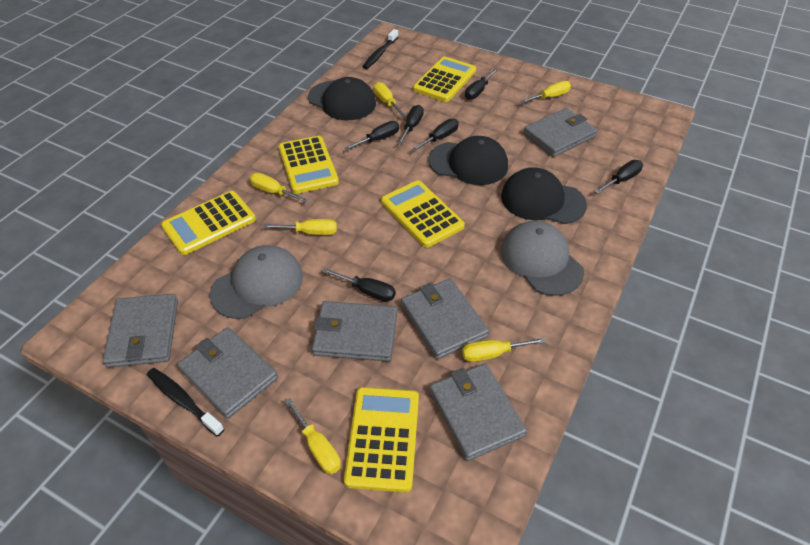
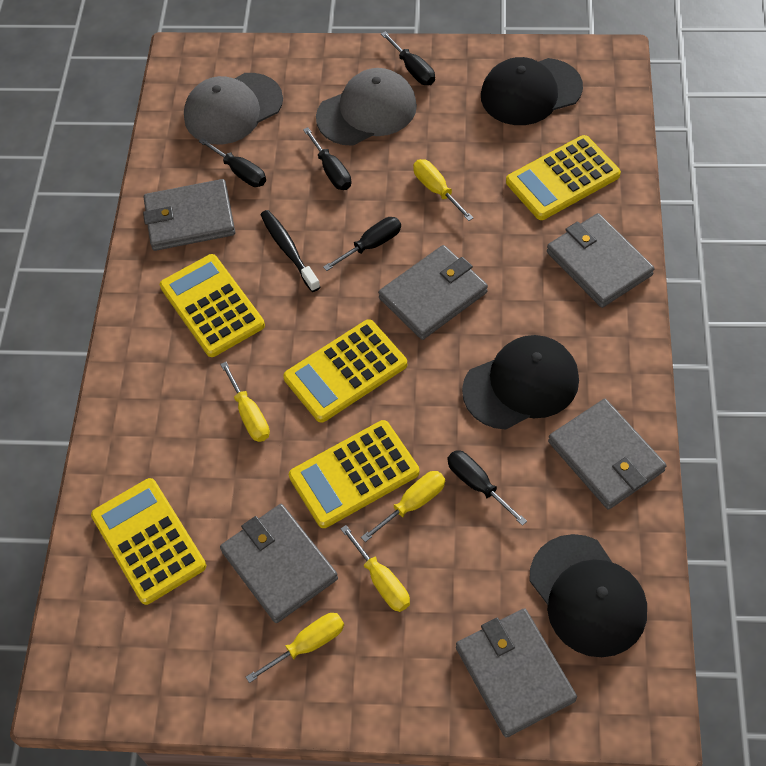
black screwdriver: 6 -> 5
black toothbrush: 2 -> 1
yellow screwdriver: 6 -> 5

